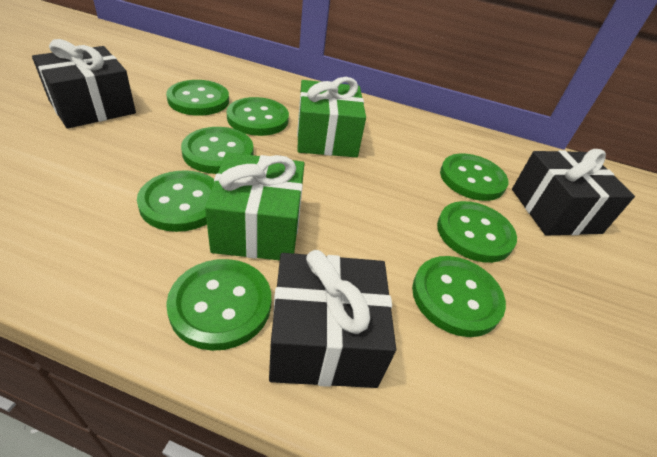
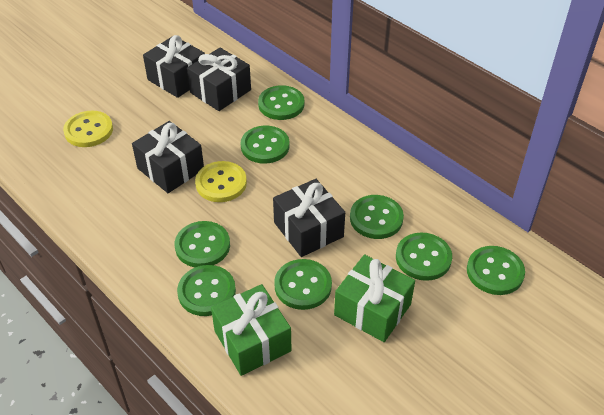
black gift: 3 -> 4
yellow button: 0 -> 2

